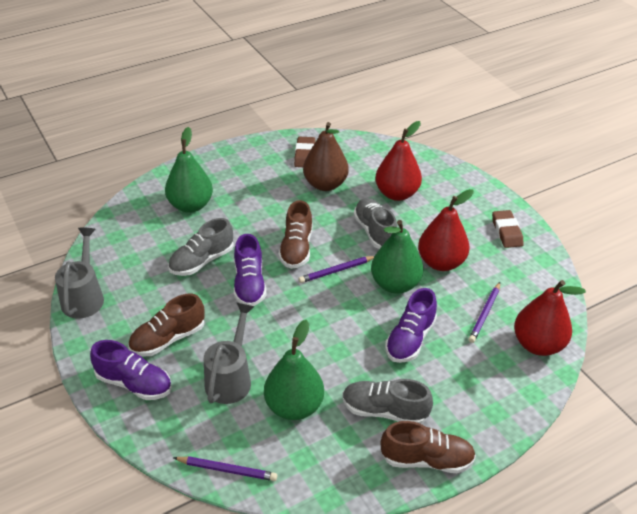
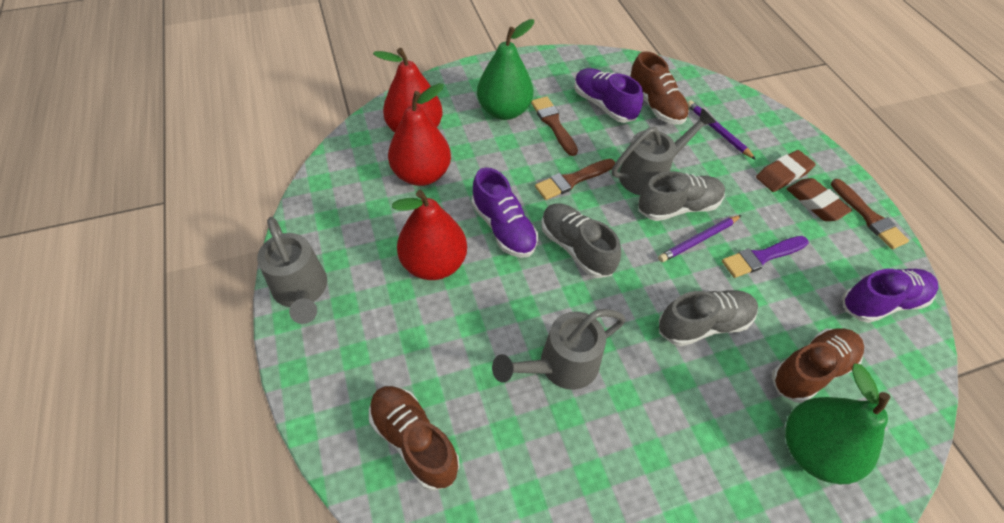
brown brush: 0 -> 3
brown pear: 1 -> 0
green pear: 3 -> 2
grey watering can: 2 -> 3
purple brush: 0 -> 1
purple pencil: 3 -> 2

